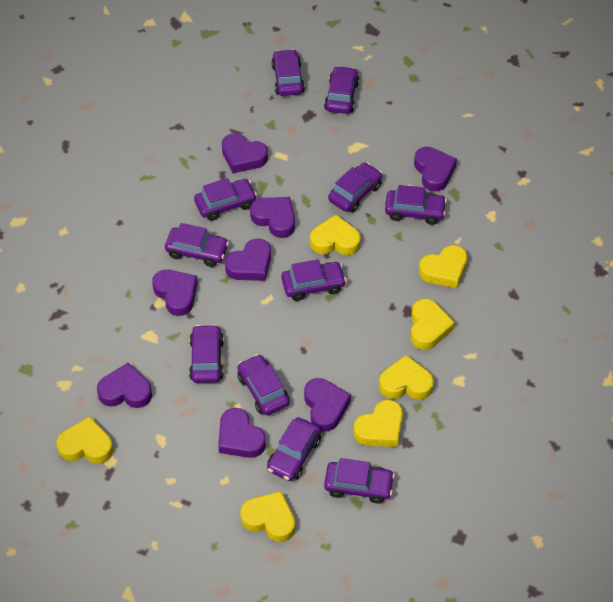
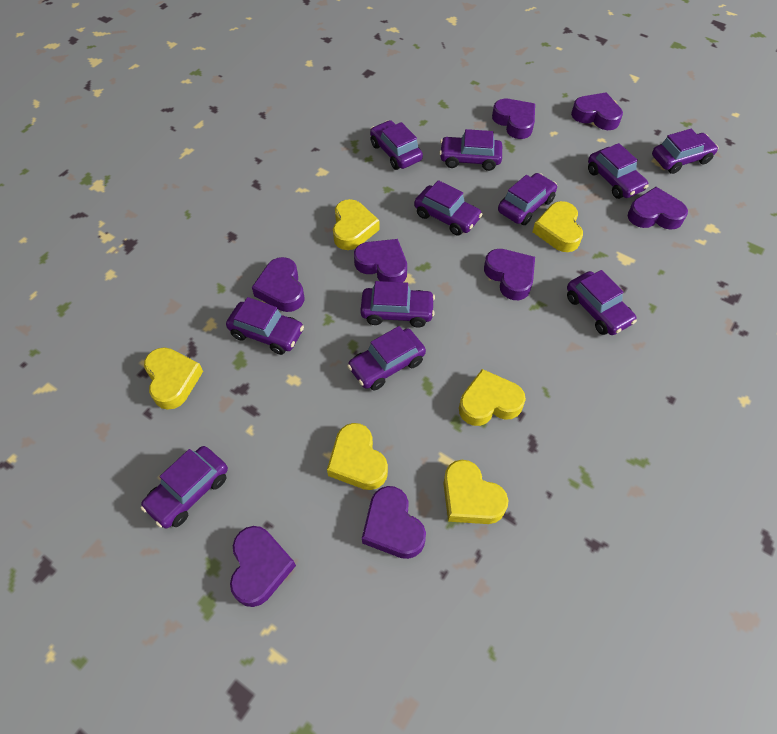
yellow heart: 7 -> 6

